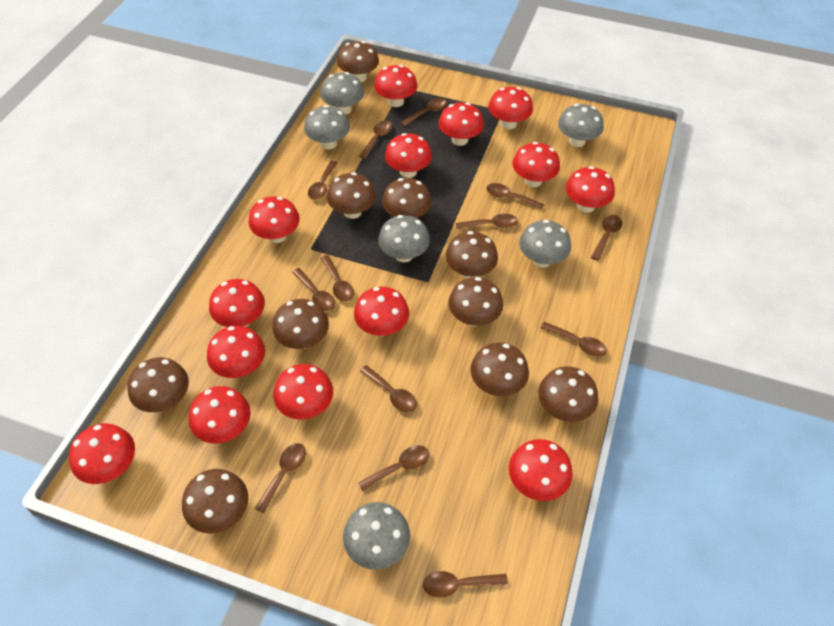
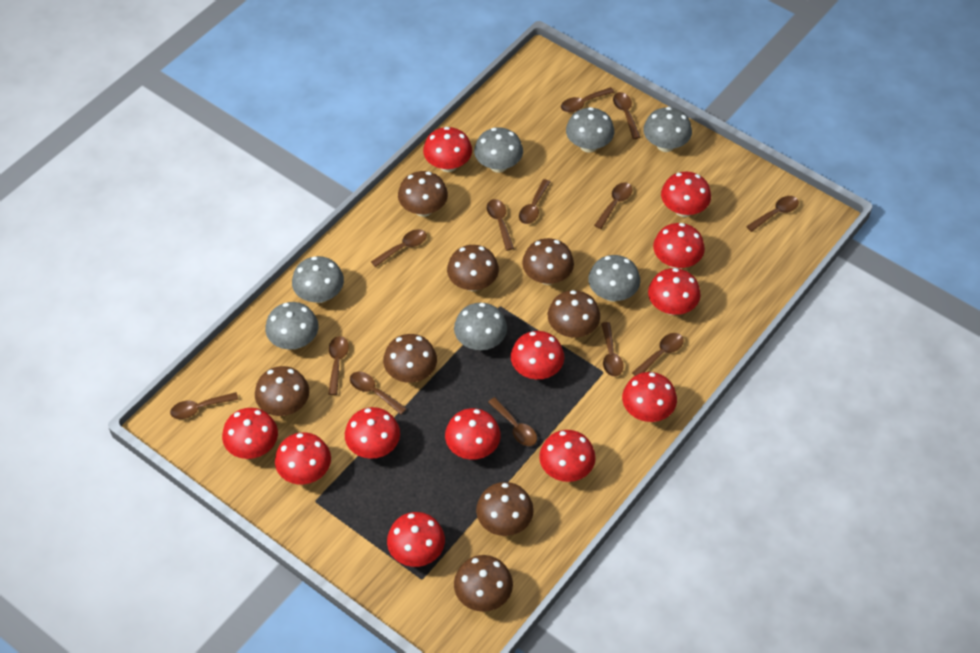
brown mushroom: 10 -> 8
grey mushroom: 6 -> 7
red mushroom: 14 -> 12

